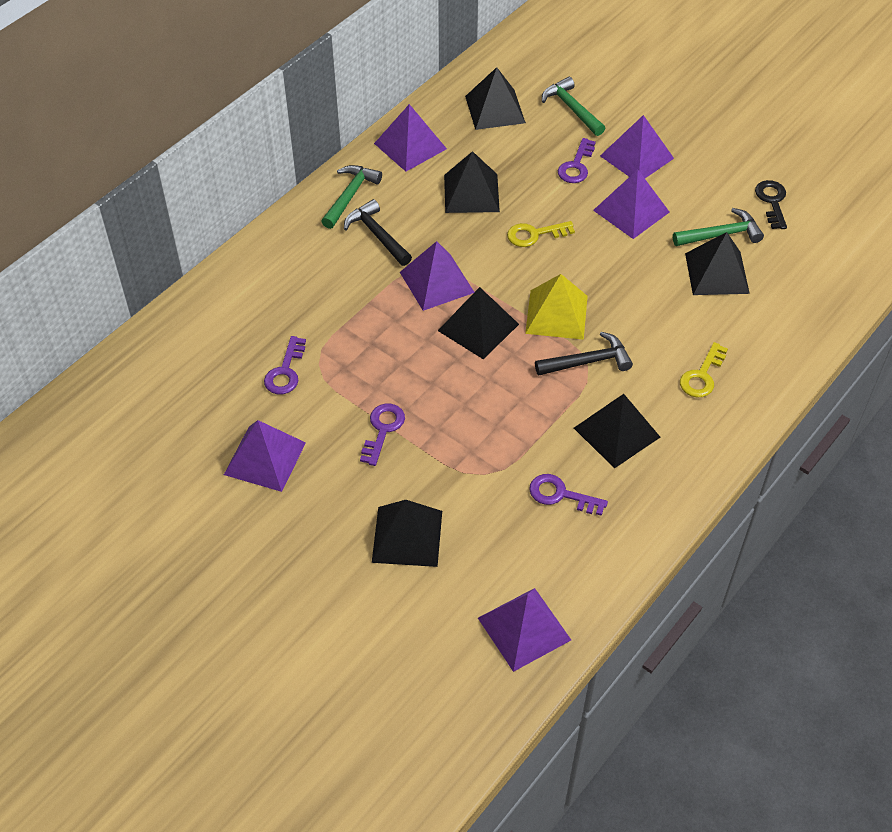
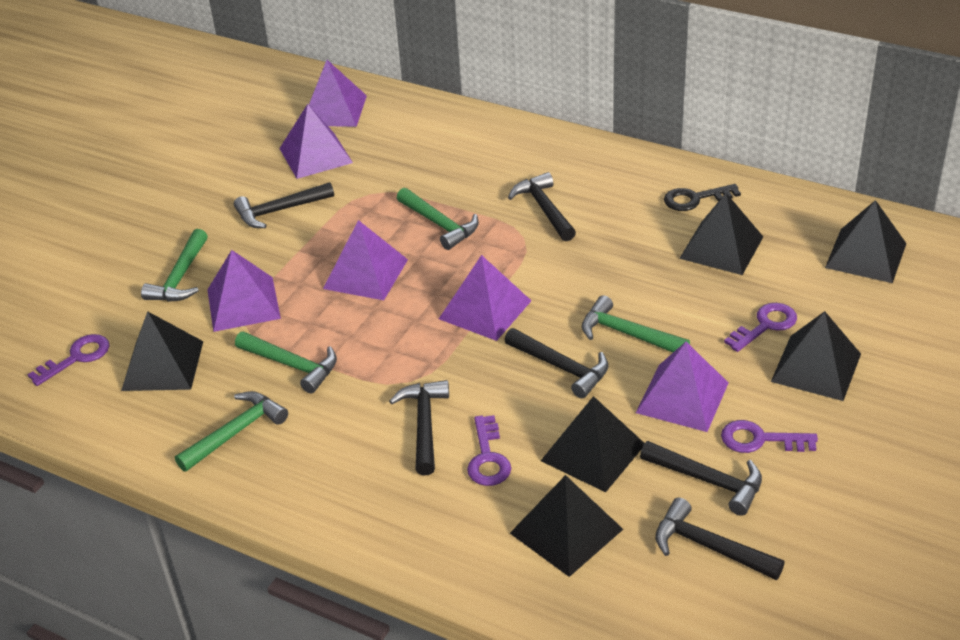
black hammer: 2 -> 6
green hammer: 3 -> 5
yellow key: 2 -> 0
yellow pyramid: 1 -> 0

